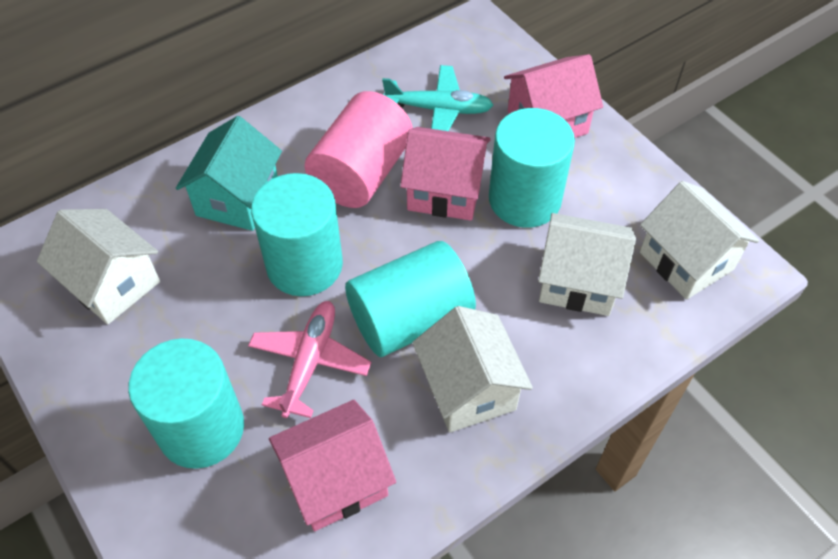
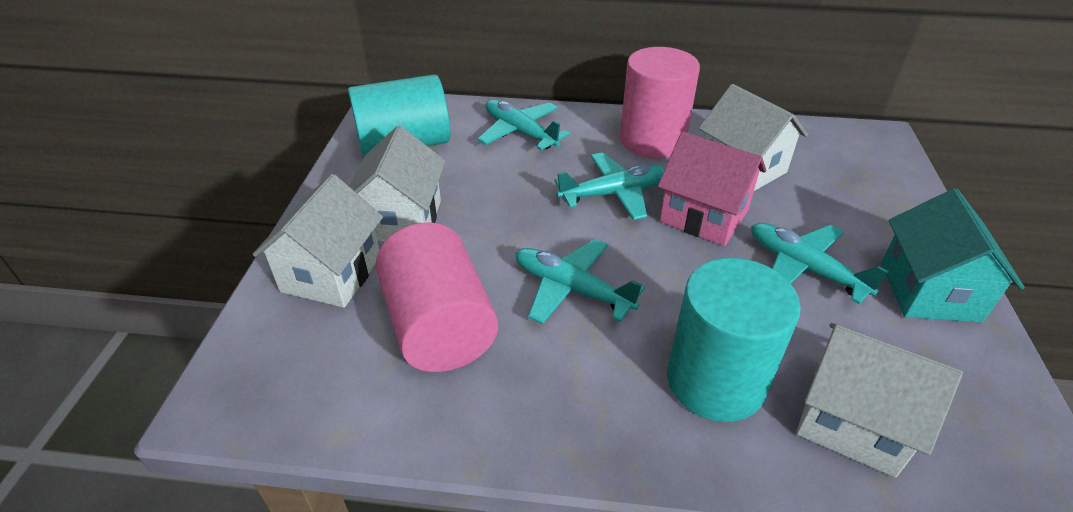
pink cylinder: 1 -> 2
pink house: 3 -> 1
pink plane: 1 -> 0
turquoise cylinder: 4 -> 2
turquoise plane: 1 -> 4

